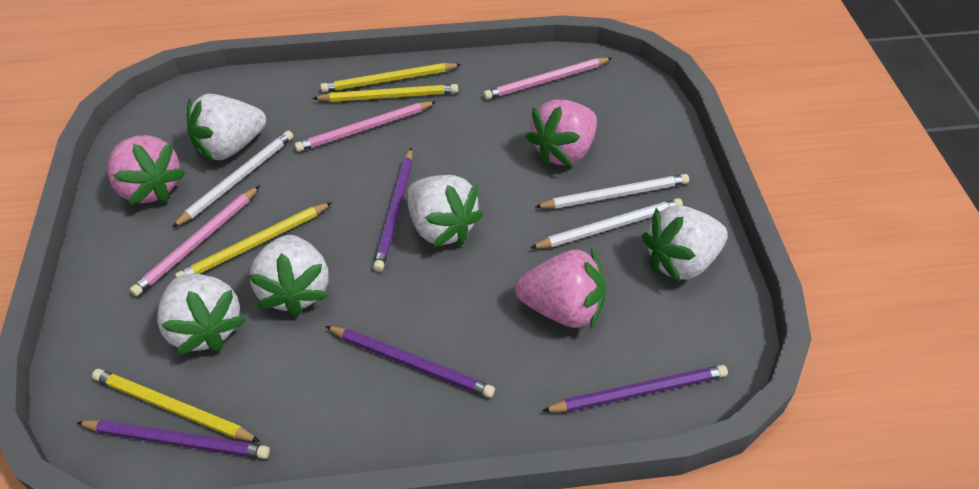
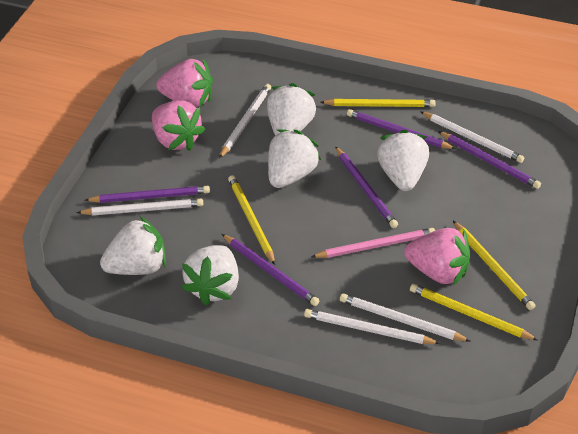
pink pencil: 3 -> 1
purple pencil: 4 -> 5
white pencil: 3 -> 5

